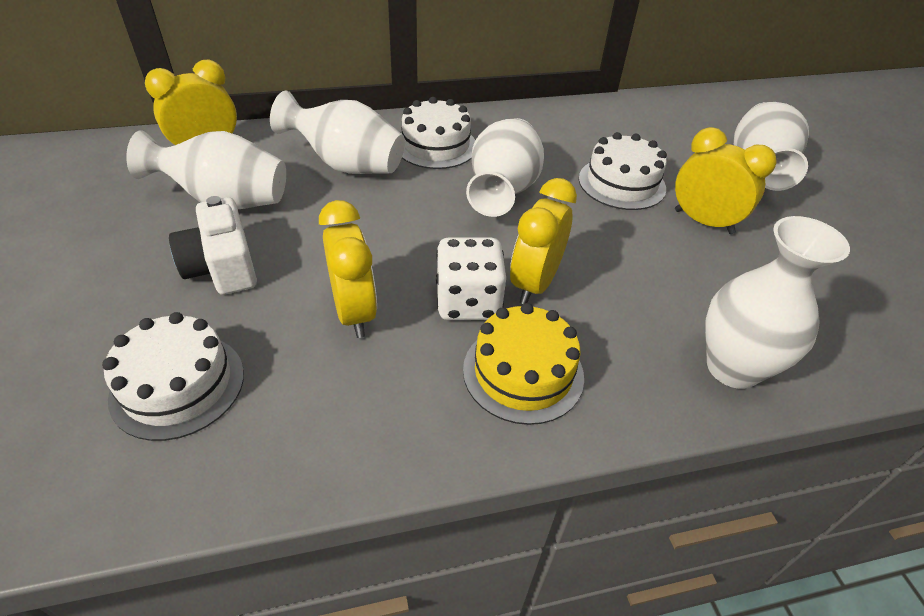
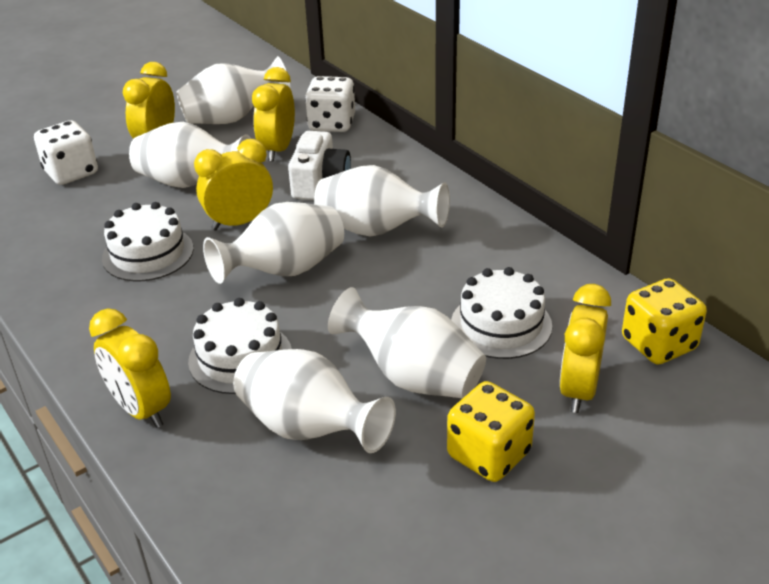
white dice: 1 -> 2
white vase: 5 -> 6
yellow cake: 1 -> 0
yellow clock: 4 -> 5
yellow dice: 0 -> 2

